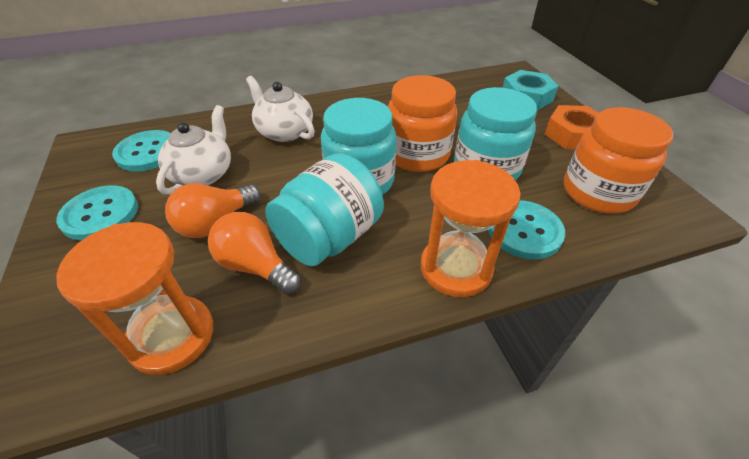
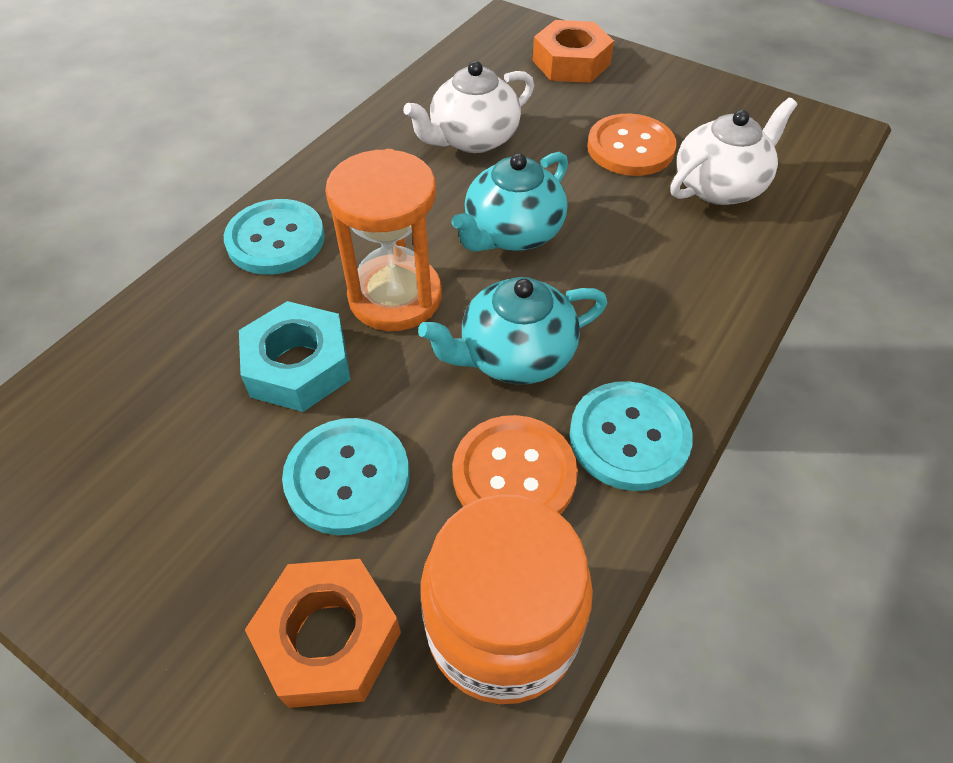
orange button: 0 -> 2
orange hourglass: 2 -> 1
orange jar: 2 -> 1
orange light bulb: 2 -> 0
orange nut: 1 -> 2
turquoise jar: 3 -> 0
turquoise teapot: 0 -> 2

